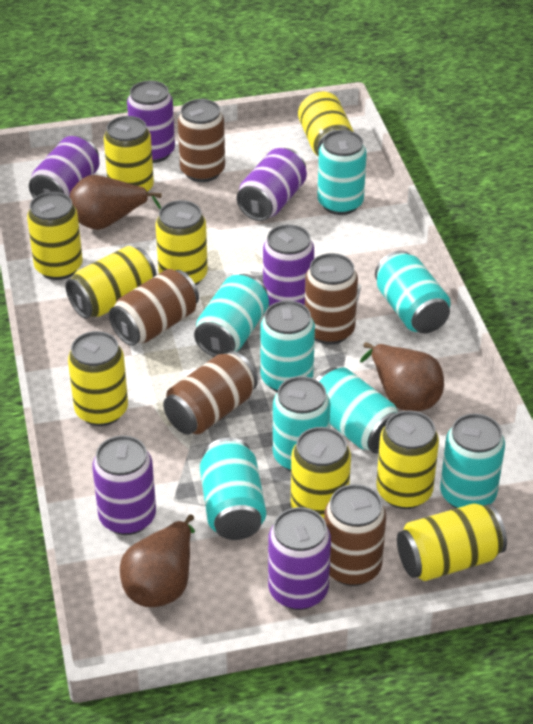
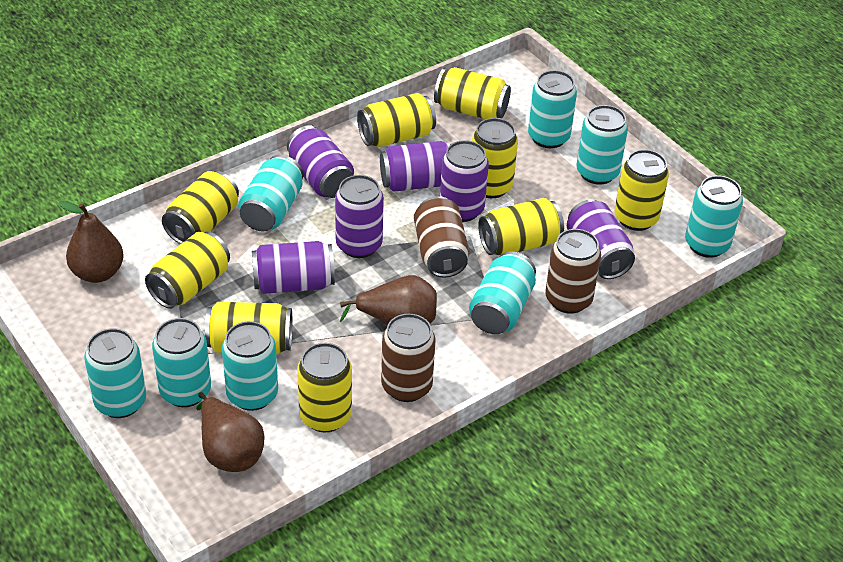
brown can: 5 -> 3

